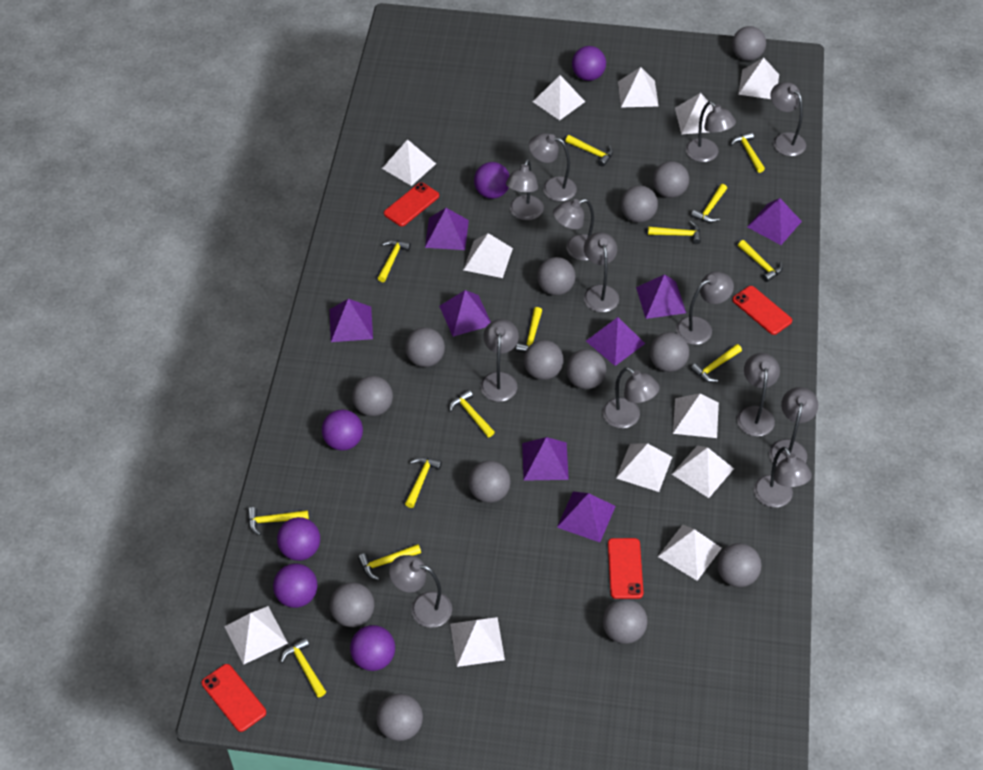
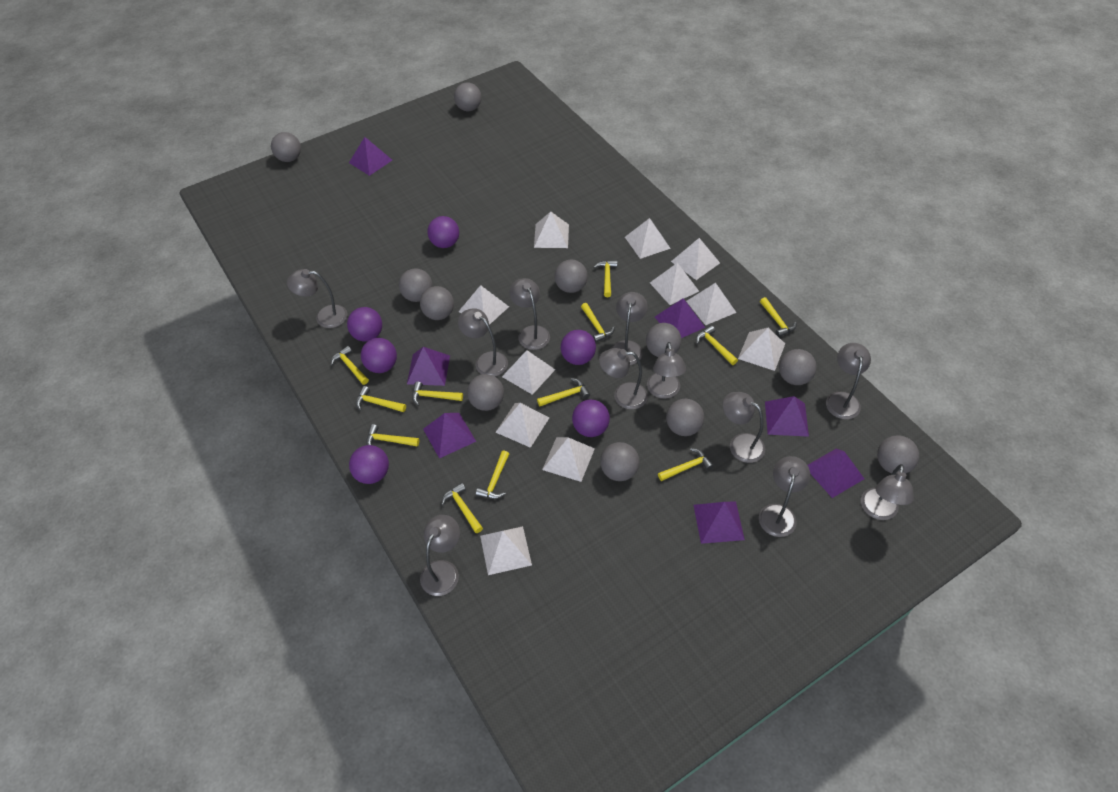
grey ball: 14 -> 11
grey lamp: 13 -> 11
purple pyramid: 8 -> 7
red phone: 4 -> 0
white pyramid: 12 -> 11
yellow hammer: 13 -> 12

